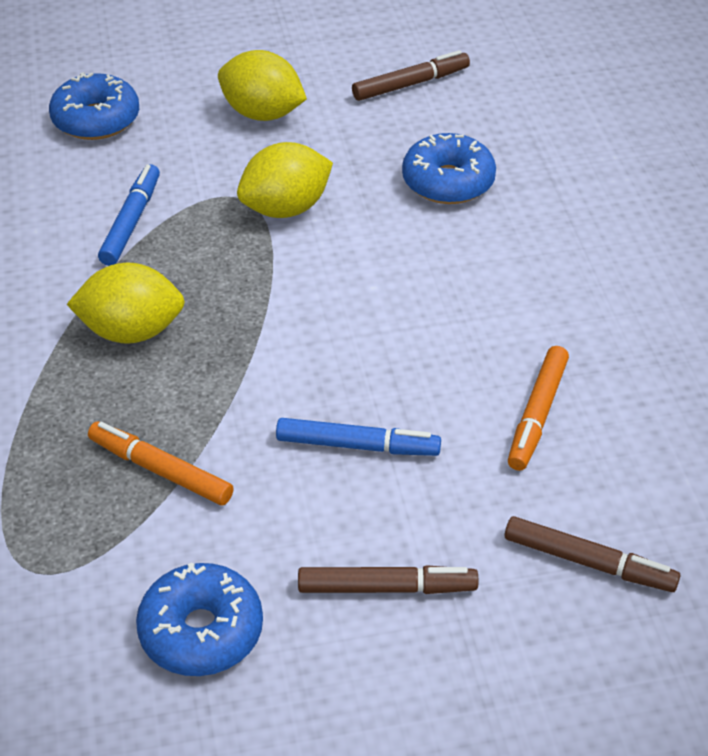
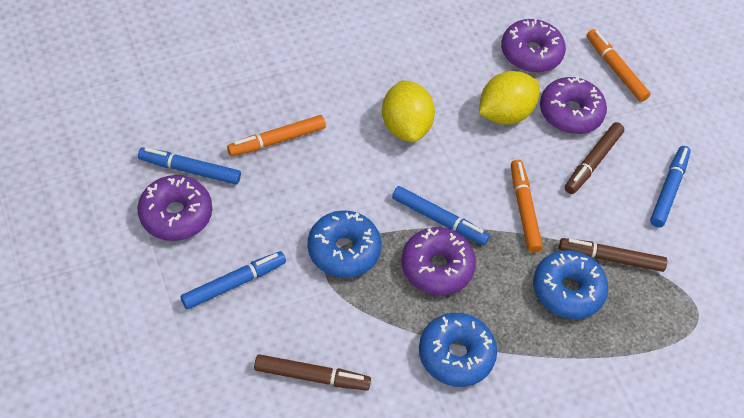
blue marker: 2 -> 4
orange marker: 2 -> 3
purple donut: 0 -> 4
yellow lemon: 3 -> 2

